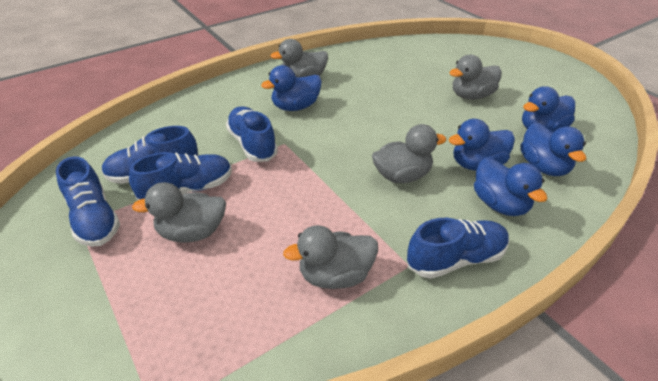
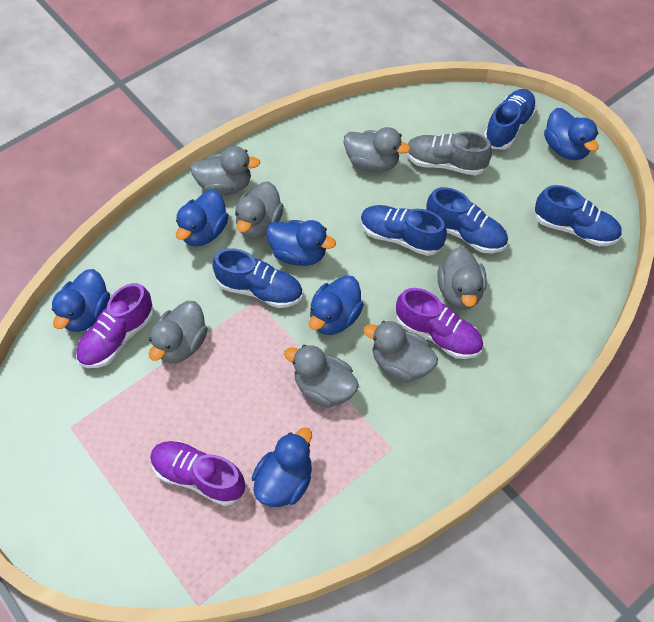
blue duck: 5 -> 6
grey duck: 5 -> 7
grey shoe: 0 -> 1
purple shoe: 0 -> 3

